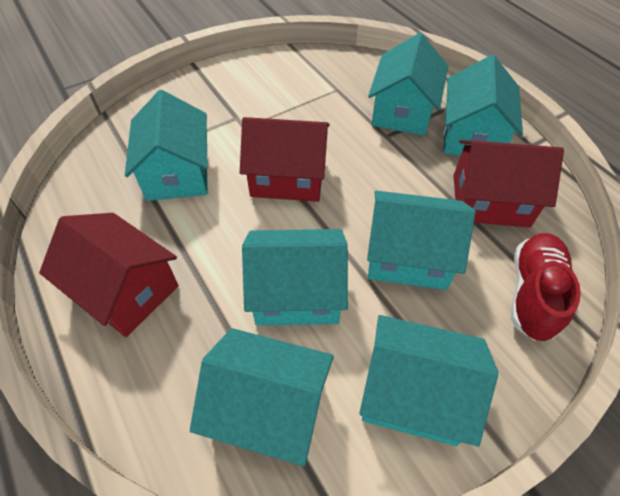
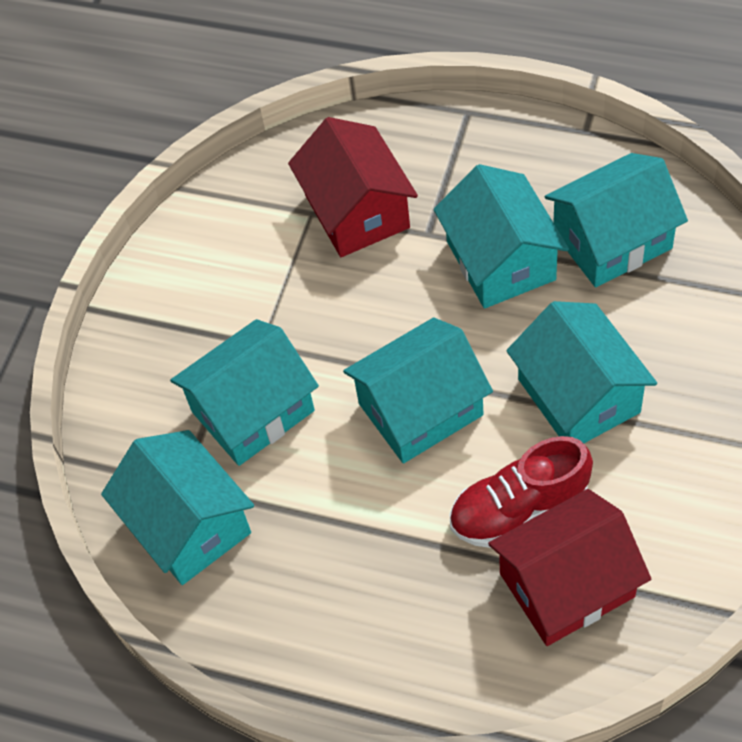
red house: 3 -> 2
turquoise house: 7 -> 6

